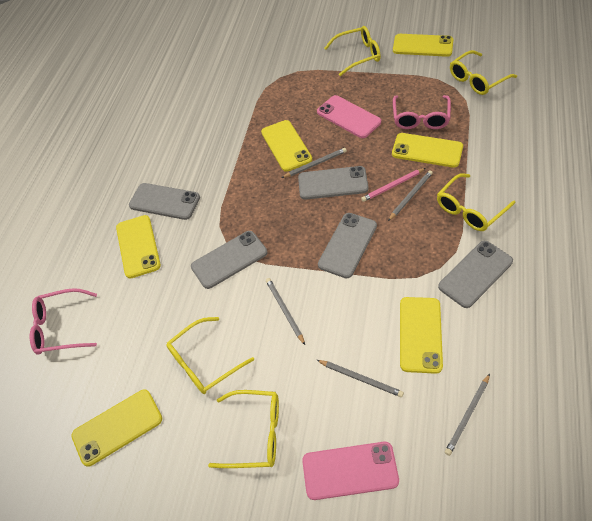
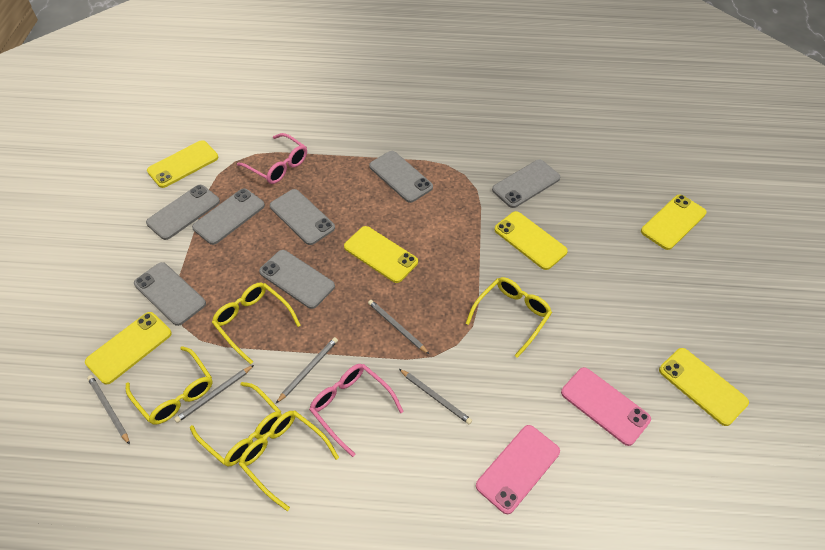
grey phone: 5 -> 7
pink pencil: 1 -> 0

